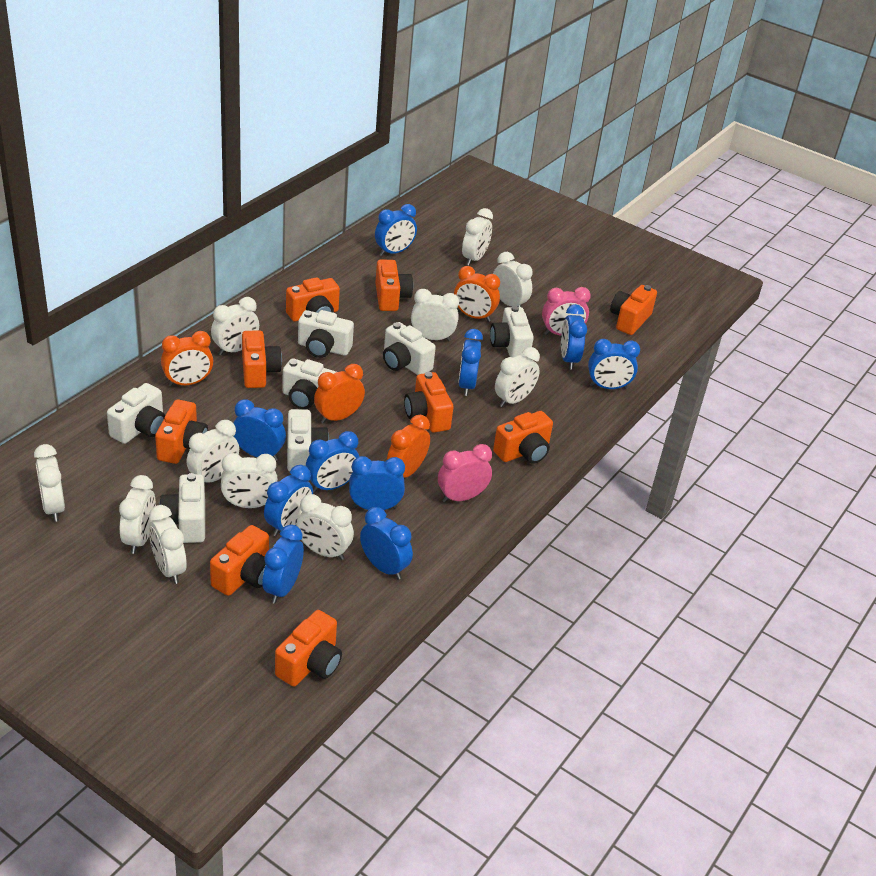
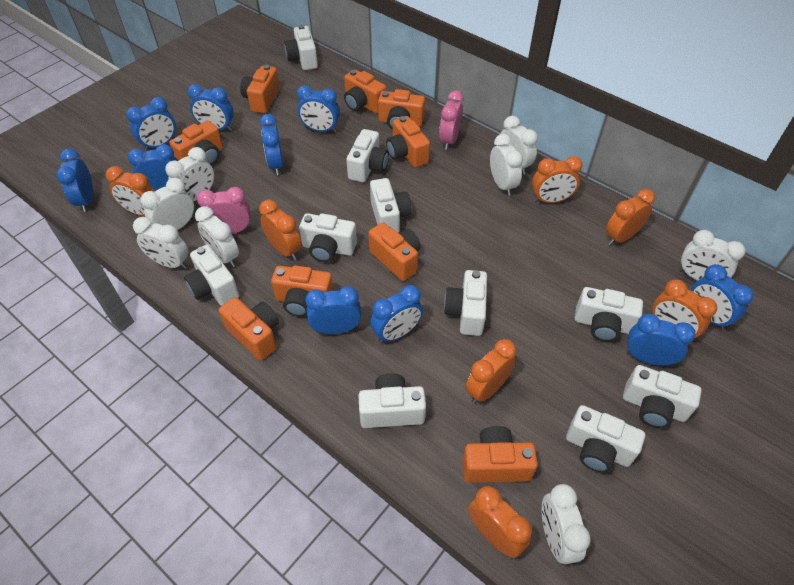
orange clock: 4 -> 7
white camera: 7 -> 10
white clock: 11 -> 8

